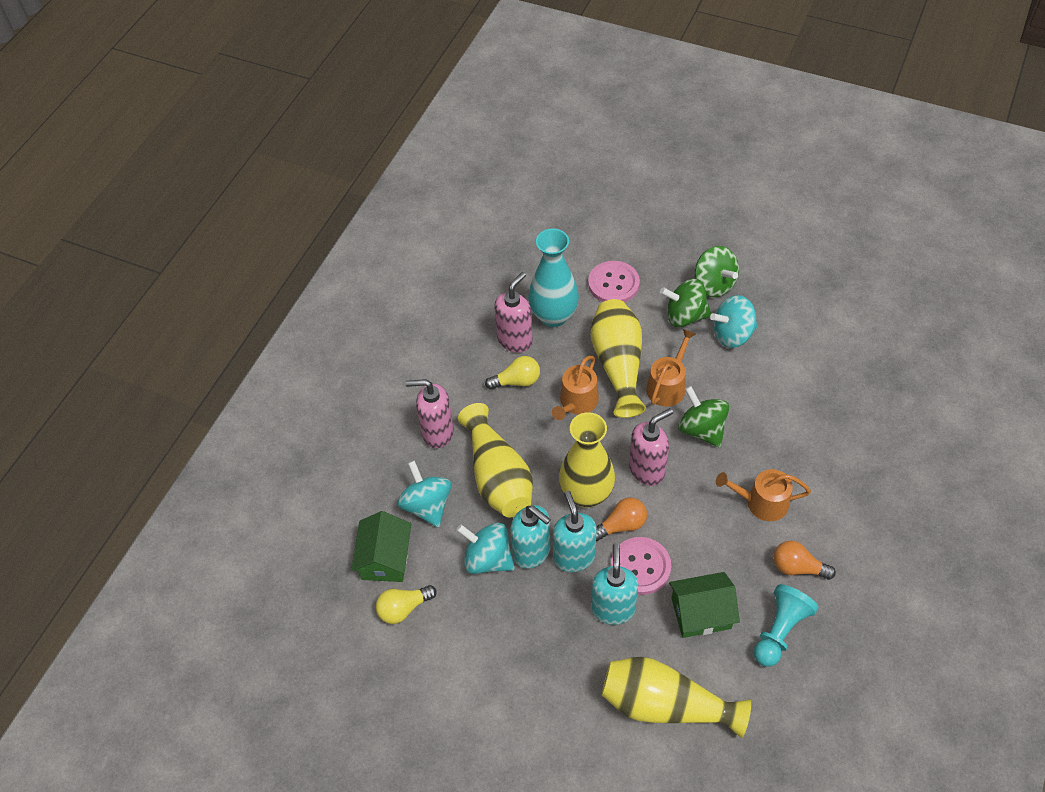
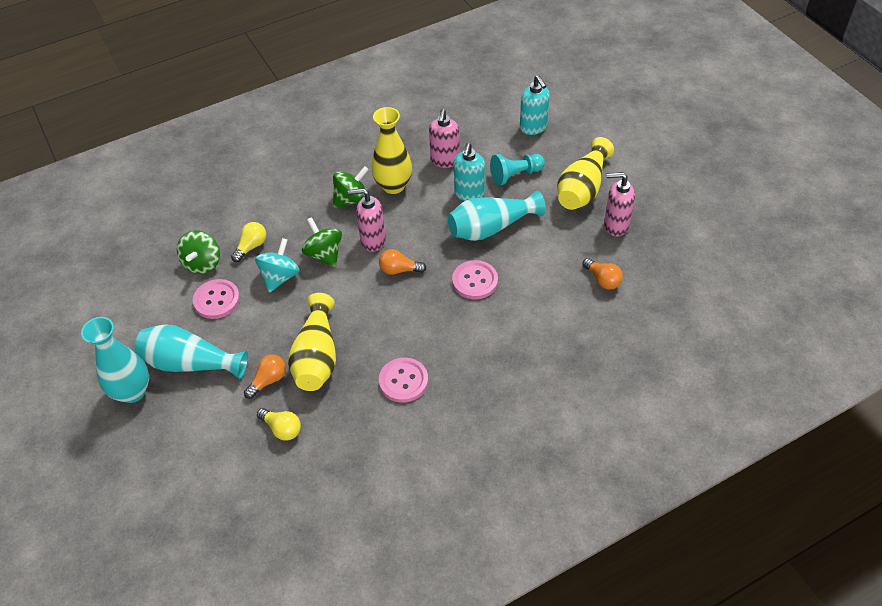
green house: 2 -> 0
orange light bulb: 2 -> 3
orange watering can: 3 -> 0
pink button: 2 -> 3
turquoise soap dispenser: 3 -> 2
turquoise spinning top: 3 -> 1
turquoise vase: 1 -> 3
yellow vase: 4 -> 3

